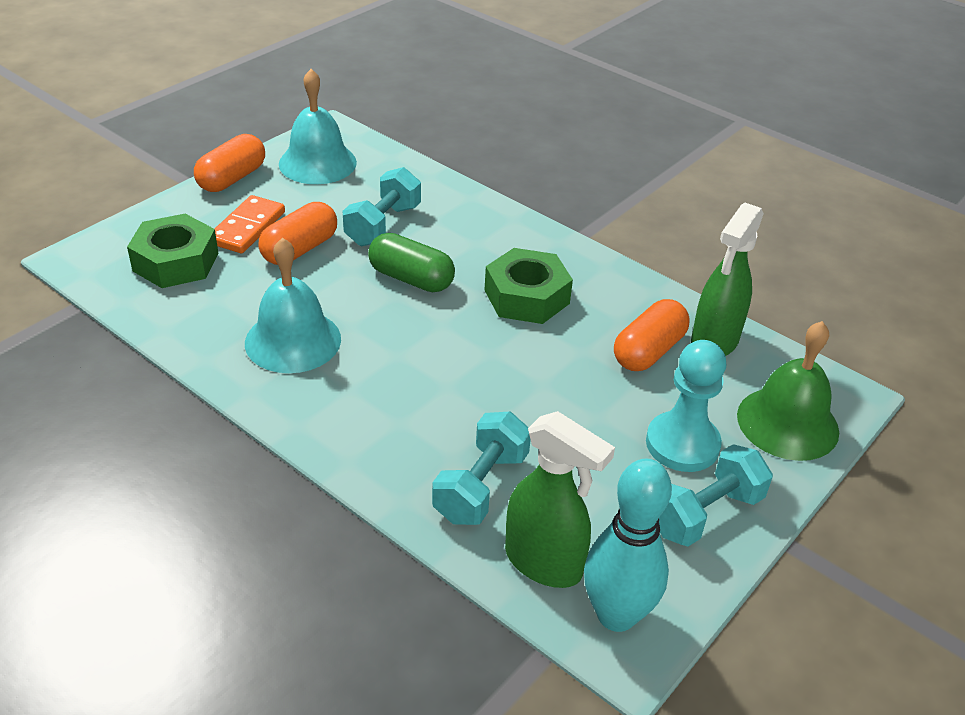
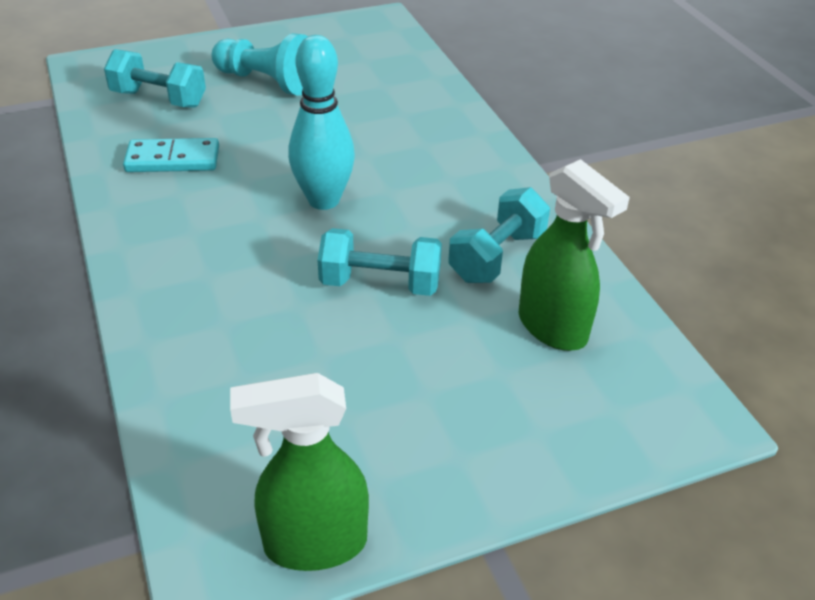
green bell: 1 -> 0
green capsule: 1 -> 0
green nut: 2 -> 0
orange capsule: 3 -> 0
orange domino: 1 -> 0
turquoise bell: 2 -> 0
turquoise domino: 0 -> 1

